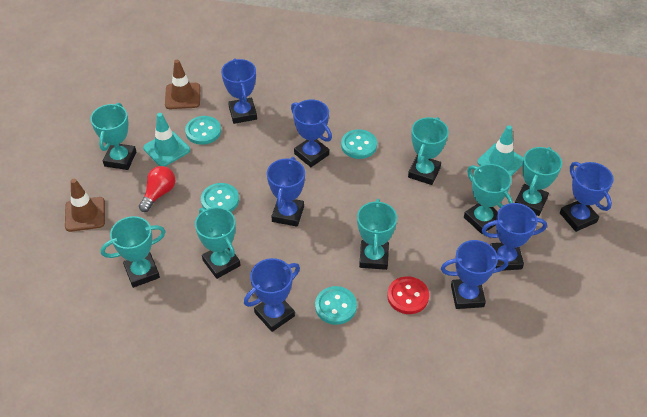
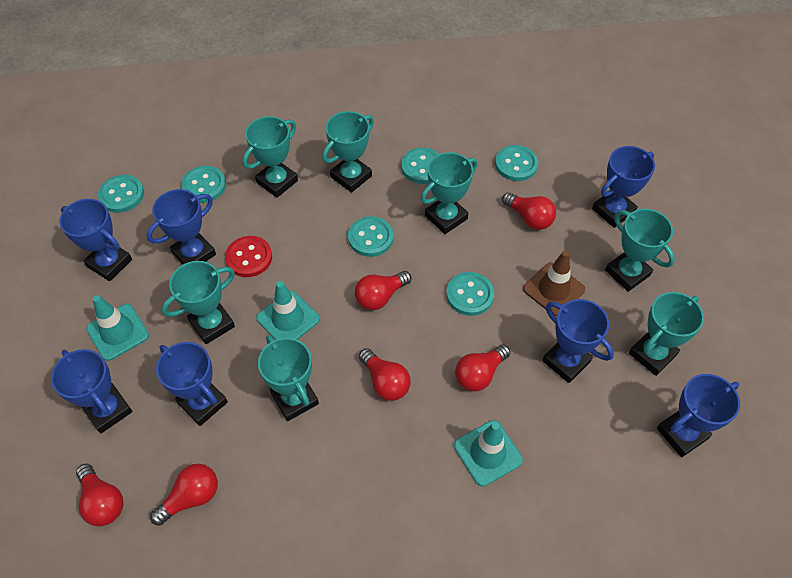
brown traffic cone: 2 -> 1
red light bulb: 1 -> 6
turquoise button: 4 -> 6
turquoise traffic cone: 2 -> 3

